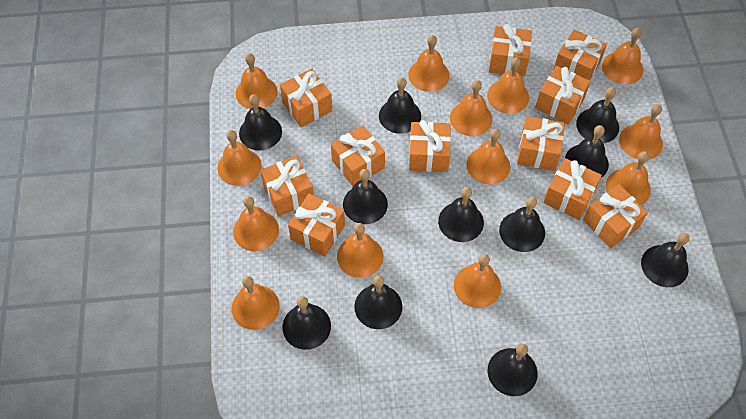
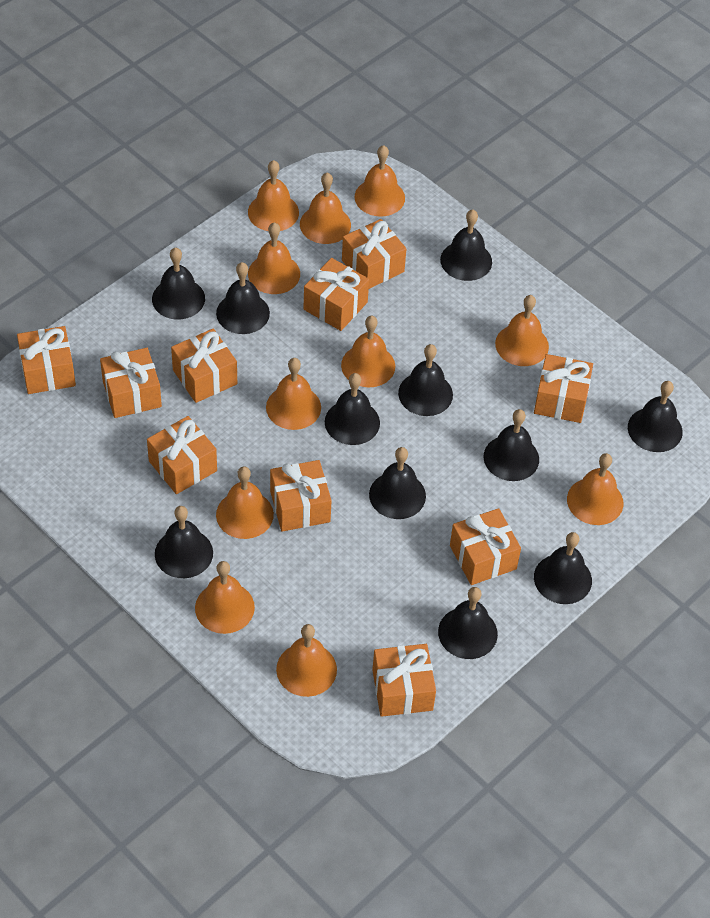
orange bell: 13 -> 11
orange gift: 11 -> 10

